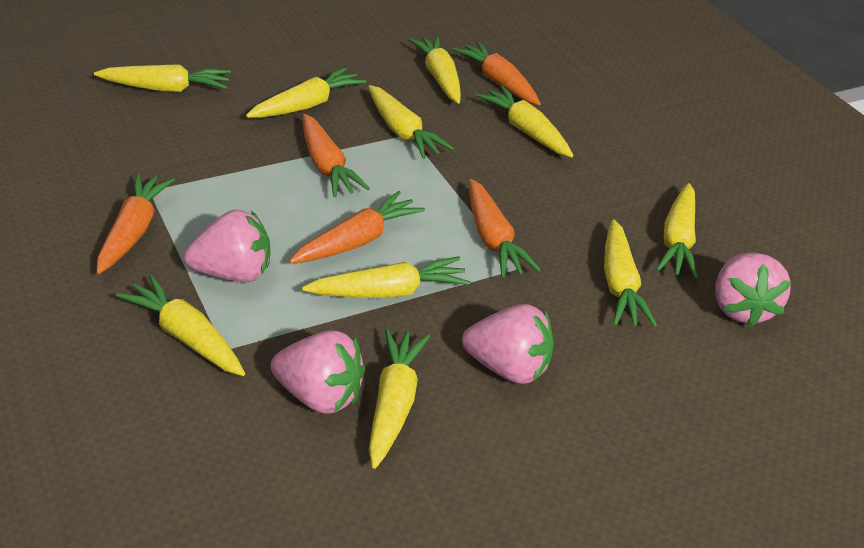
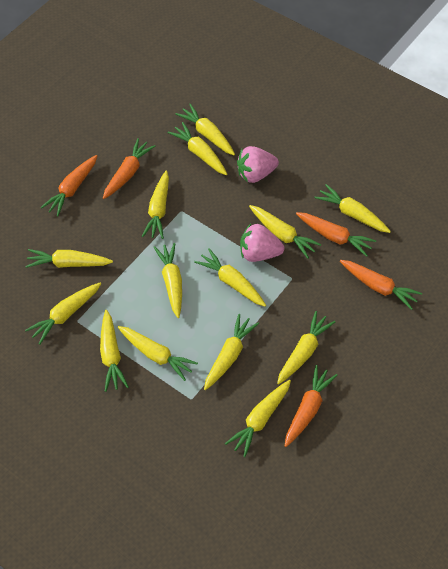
pink strawberry: 4 -> 2
yellow carrot: 10 -> 14

